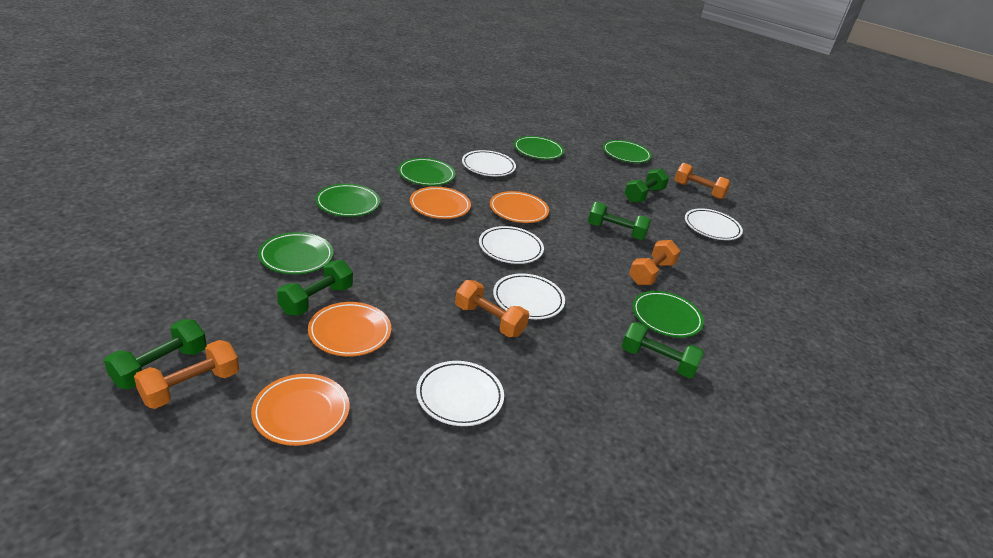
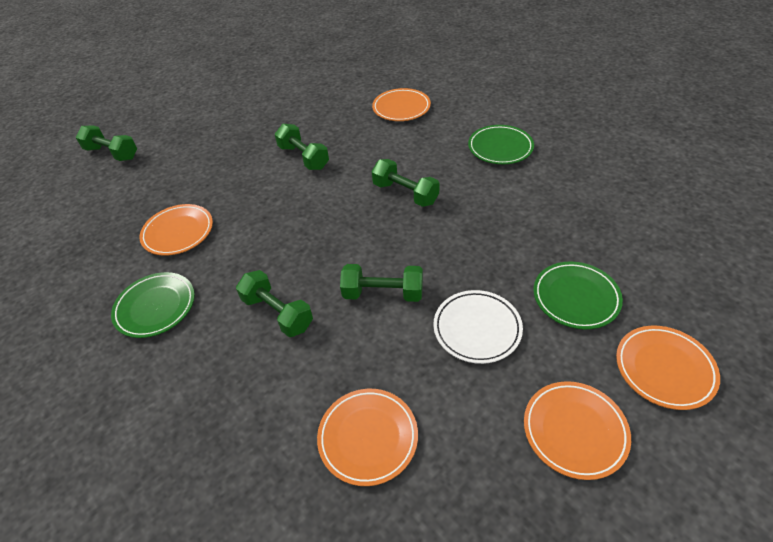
green plate: 6 -> 3
orange dumbbell: 4 -> 0
orange plate: 4 -> 5
white plate: 5 -> 1

